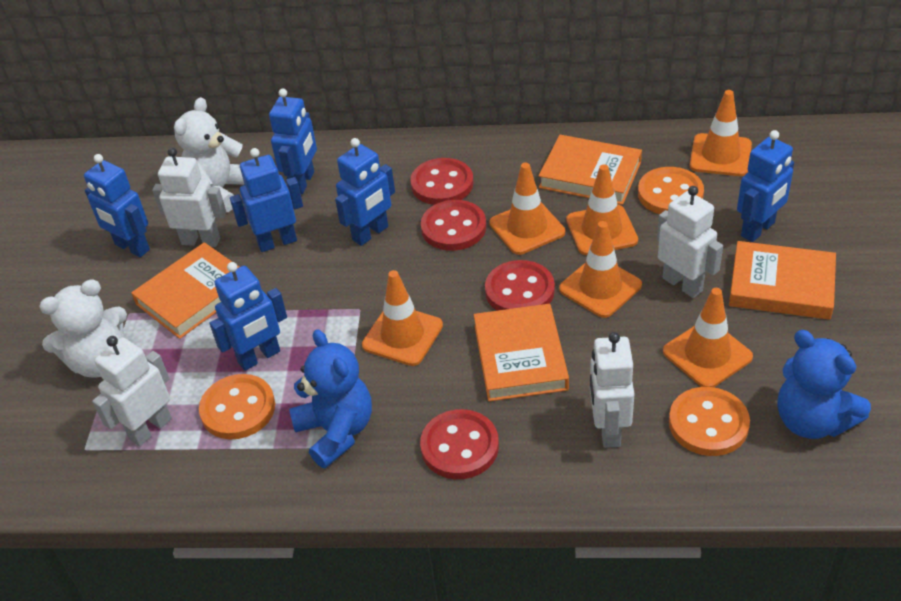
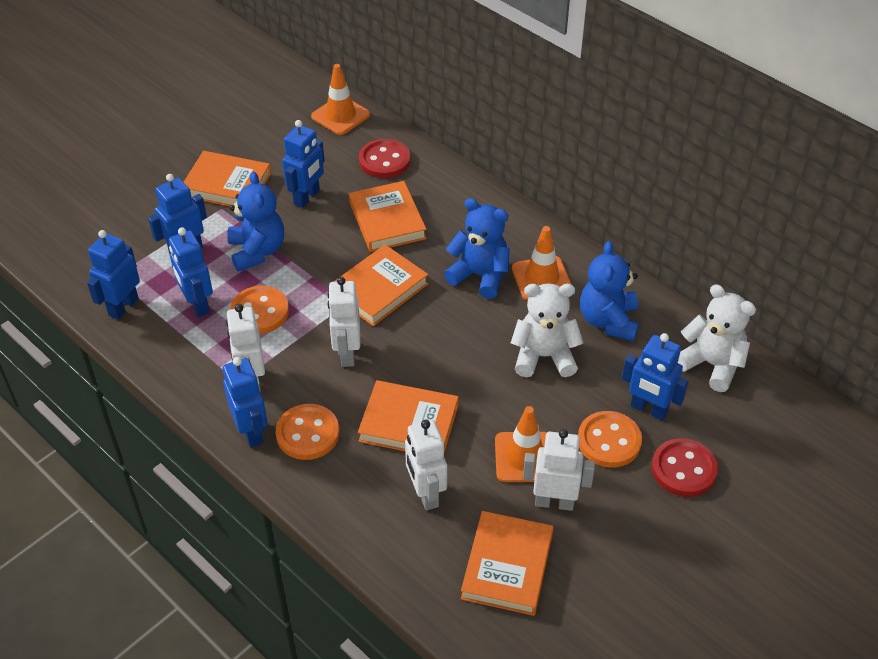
blue teddy bear: 2 -> 3
orange book: 4 -> 5
orange traffic cone: 6 -> 3
red button: 4 -> 2

